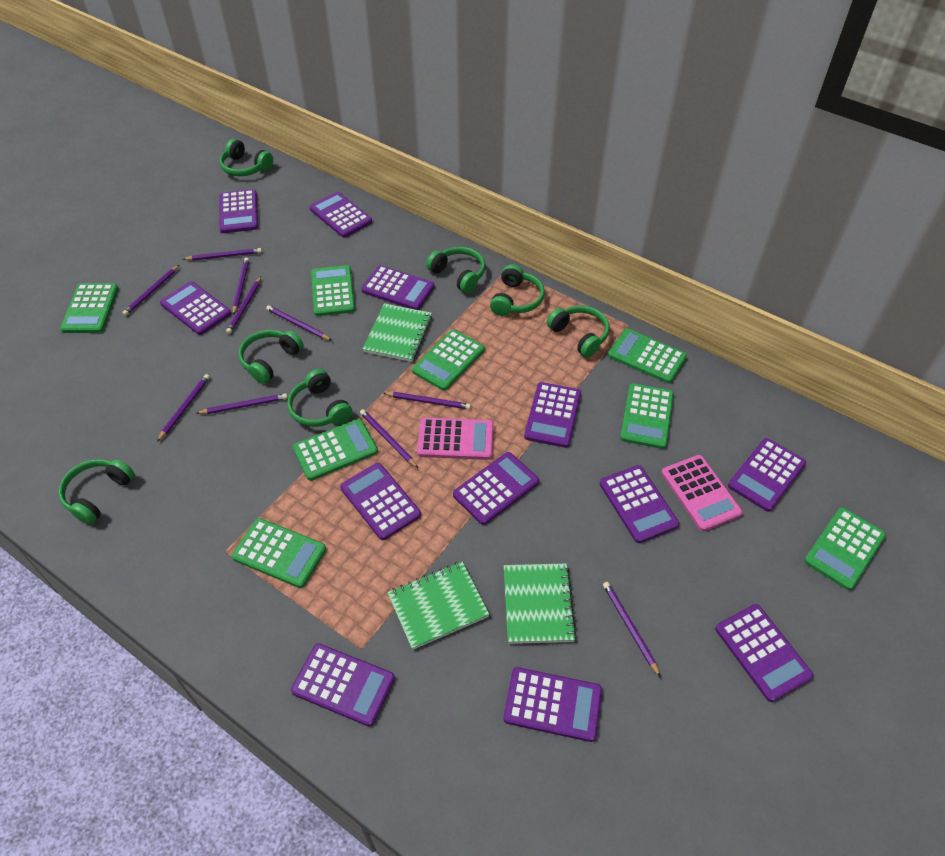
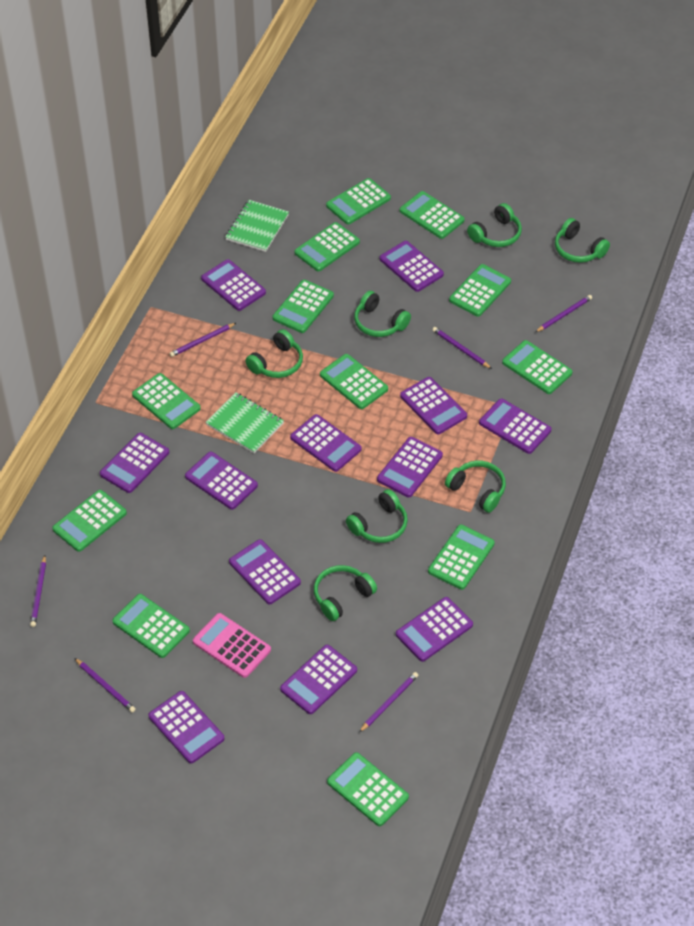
green calculator: 8 -> 12
green notebook: 3 -> 2
pink calculator: 2 -> 1
purple pencil: 10 -> 6

